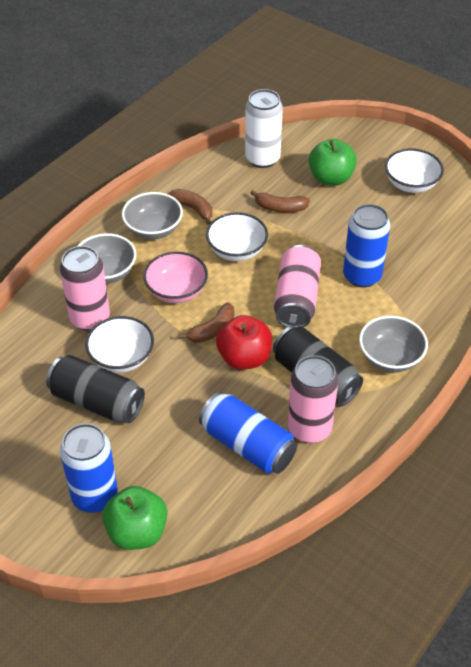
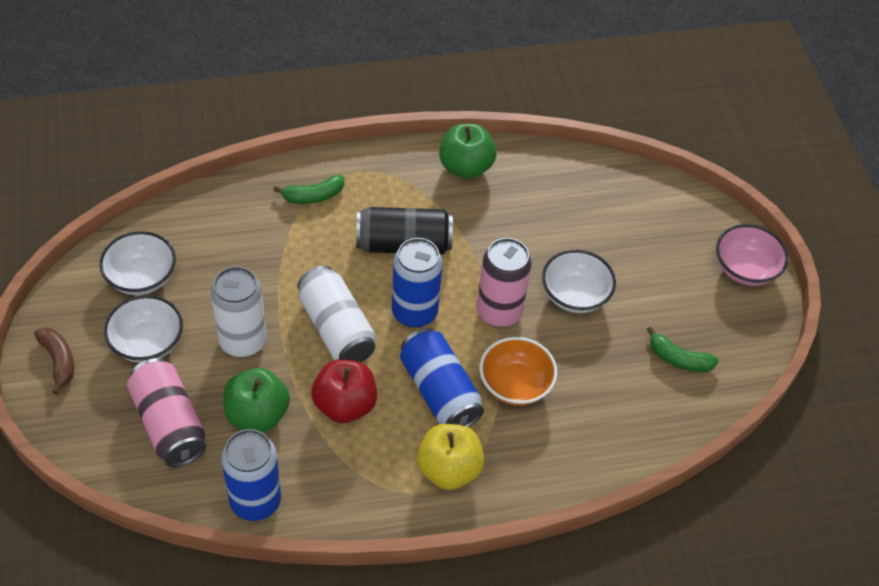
black can: 2 -> 1
brown banana: 3 -> 1
green banana: 0 -> 2
grey bowl: 3 -> 0
orange bowl: 0 -> 1
pink can: 3 -> 2
white can: 1 -> 2
yellow apple: 0 -> 1

